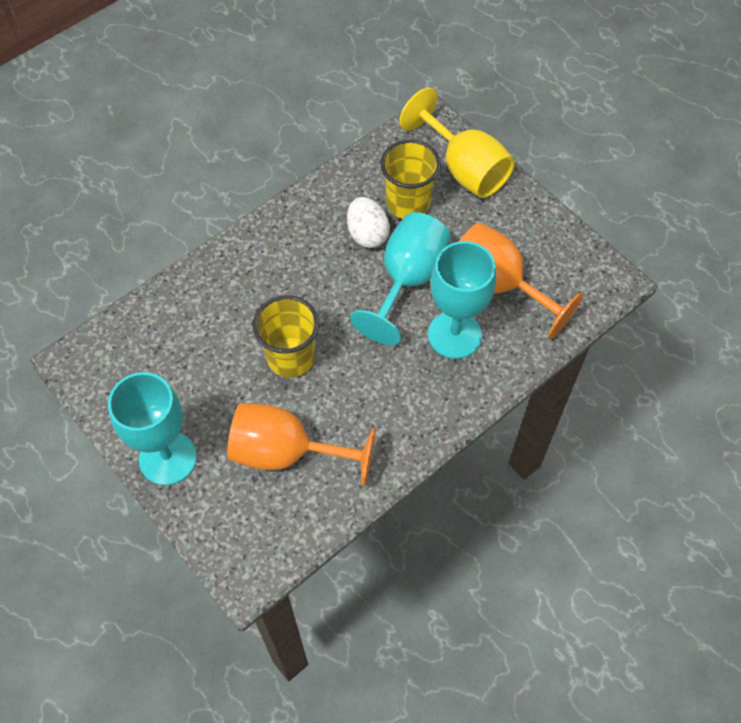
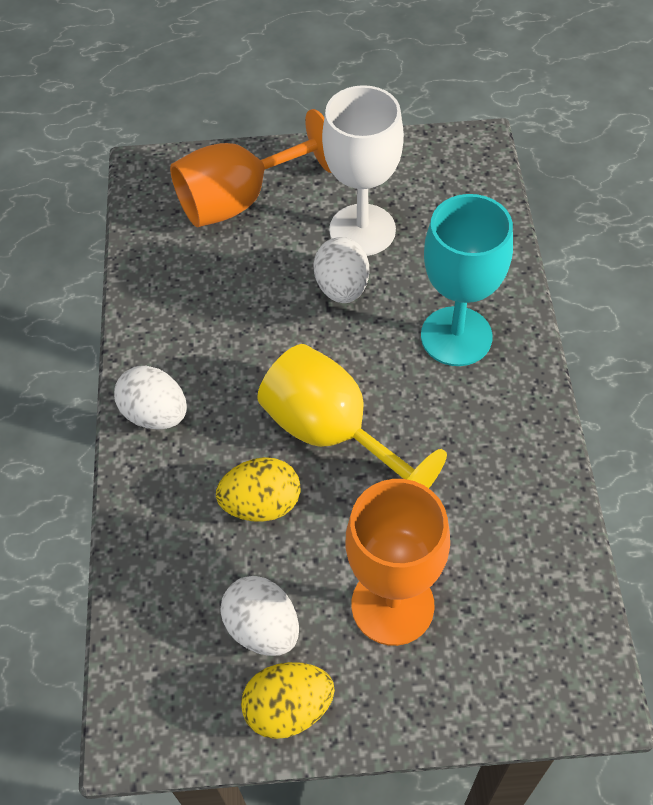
turquoise goblet: 3 -> 1
white egg: 1 -> 3
white goblet: 0 -> 1
yellow cup: 2 -> 0
yellow egg: 0 -> 2

